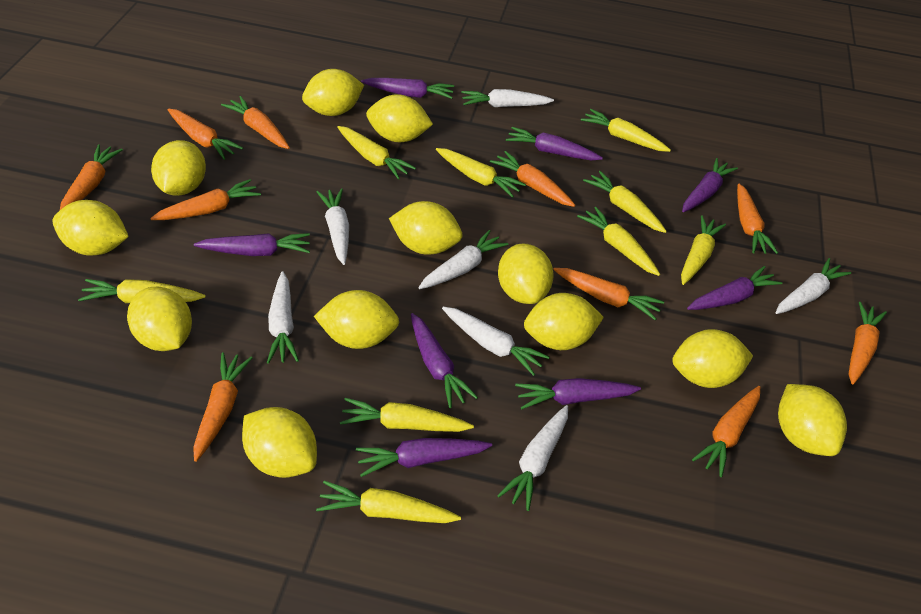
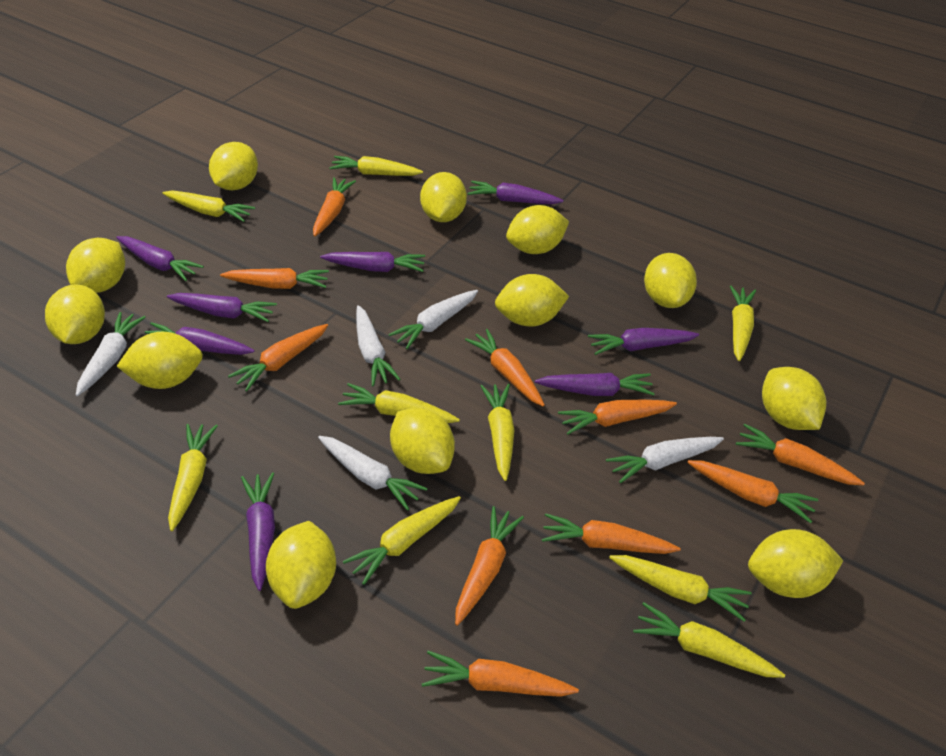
white carrot: 7 -> 5

